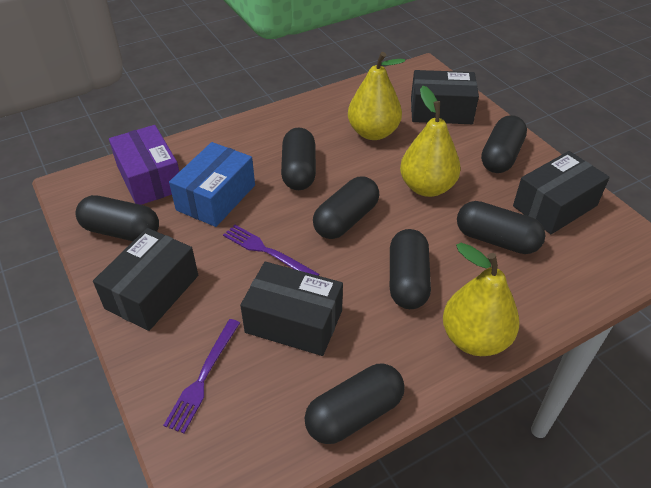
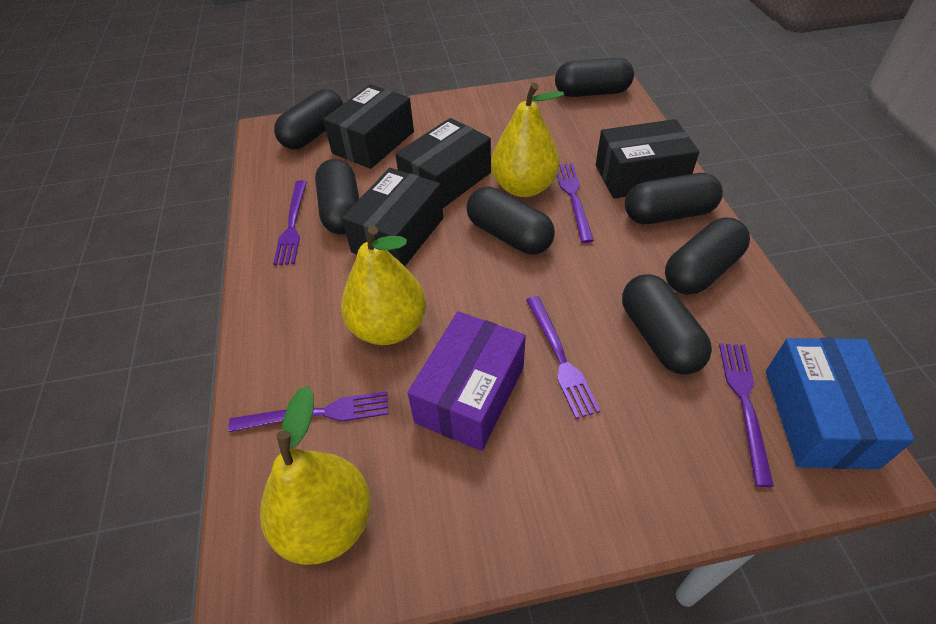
purple fork: 2 -> 5

